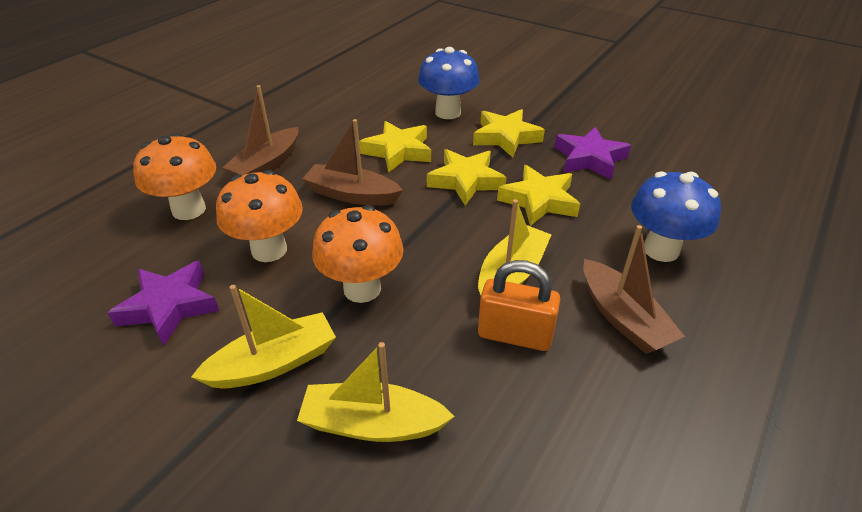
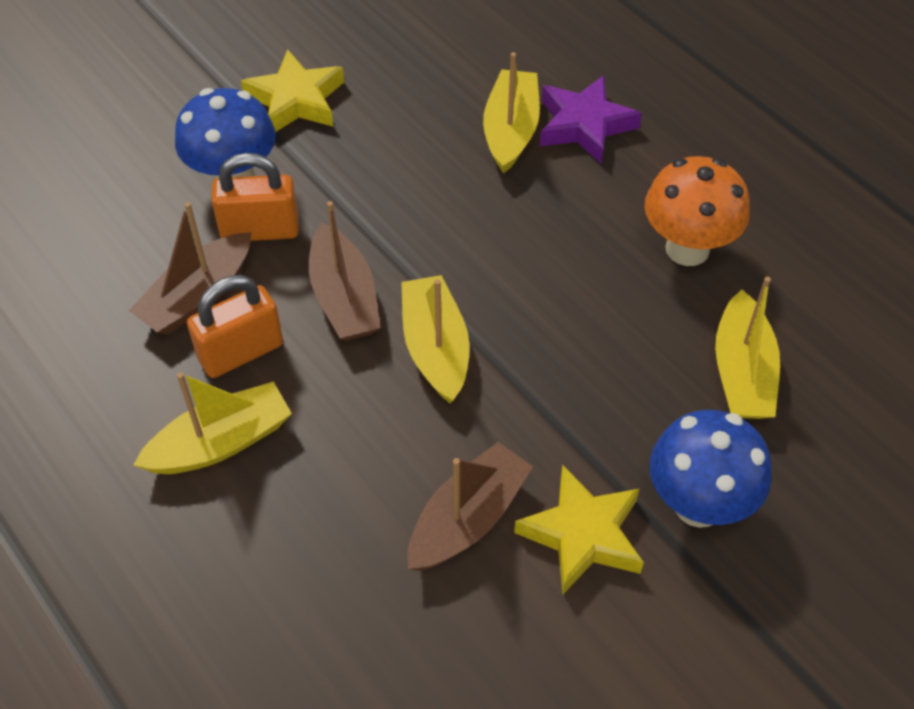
orange mushroom: 3 -> 1
orange padlock: 1 -> 2
purple star: 2 -> 1
yellow boat: 3 -> 4
yellow star: 4 -> 2

